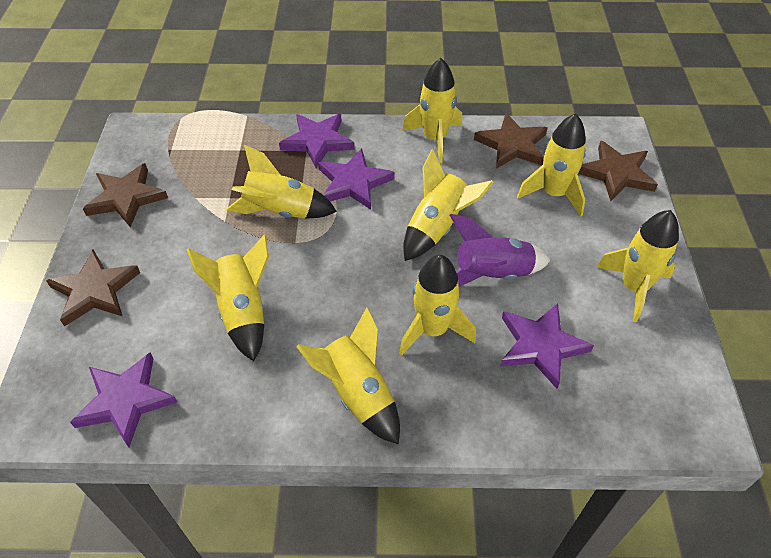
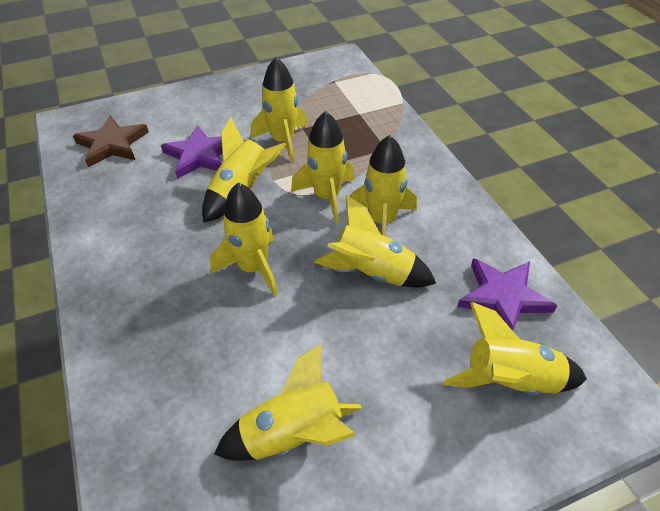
brown star: 4 -> 1
purple rocket: 1 -> 0
purple star: 4 -> 2

